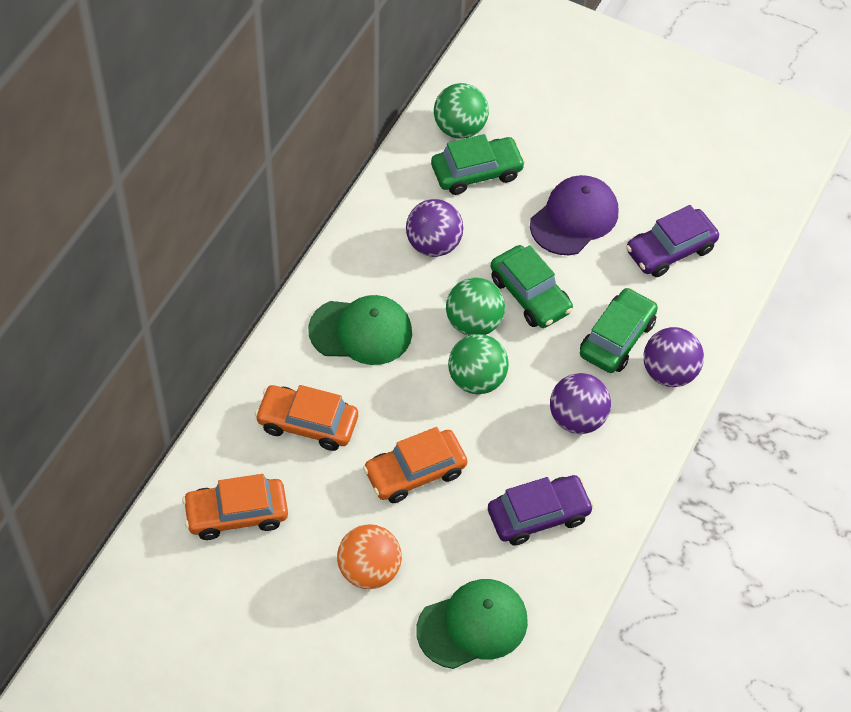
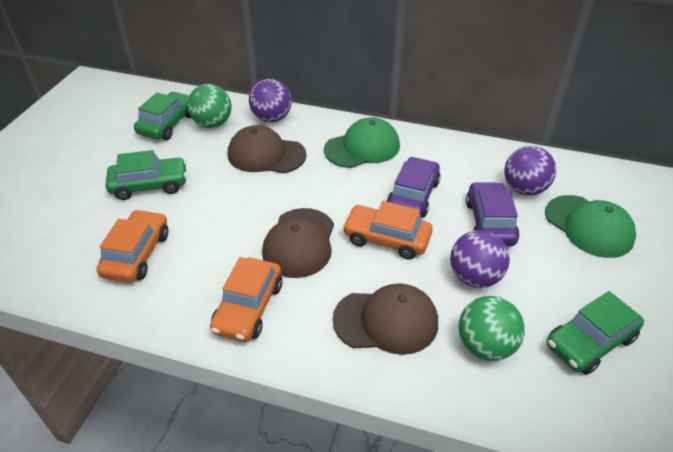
brown cap: 0 -> 3
green ball: 3 -> 2
orange ball: 1 -> 0
purple cap: 1 -> 0

